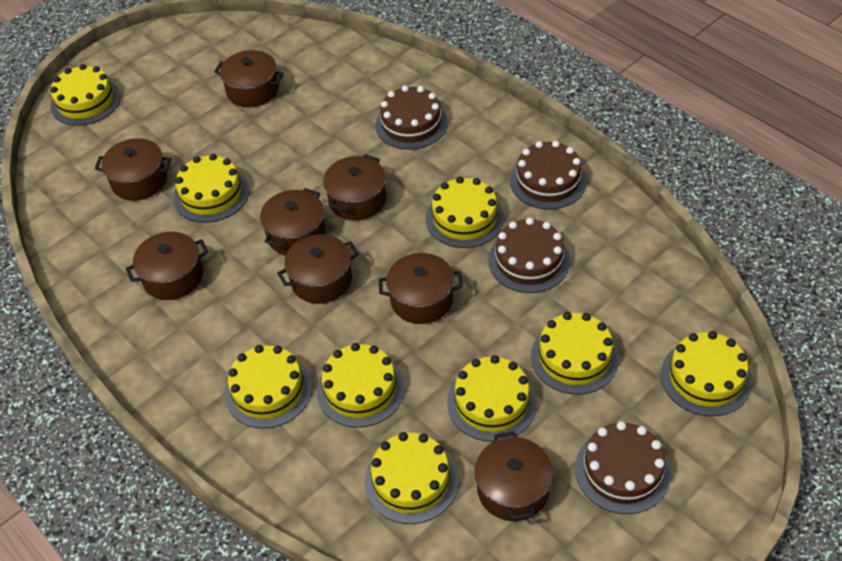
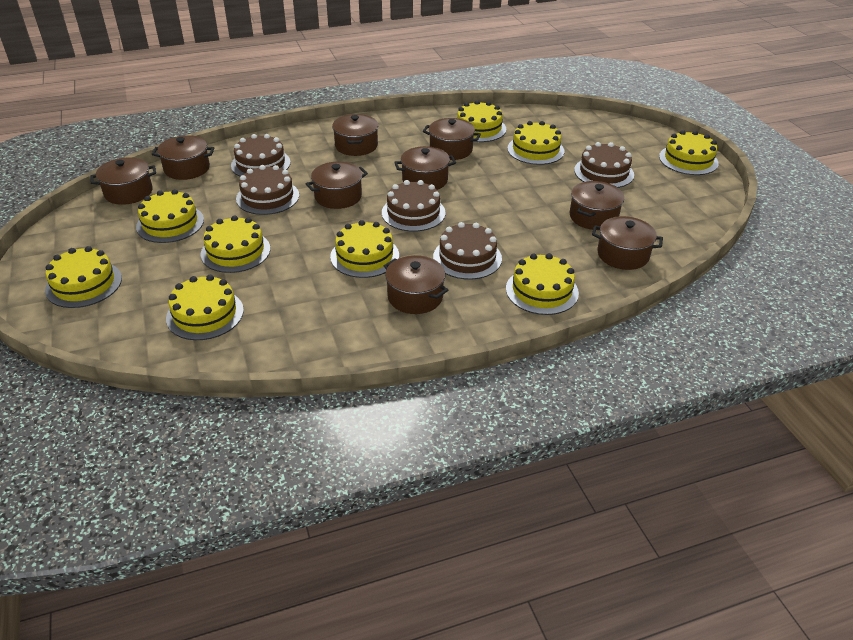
brown cake: 4 -> 5
brown pot: 8 -> 9

